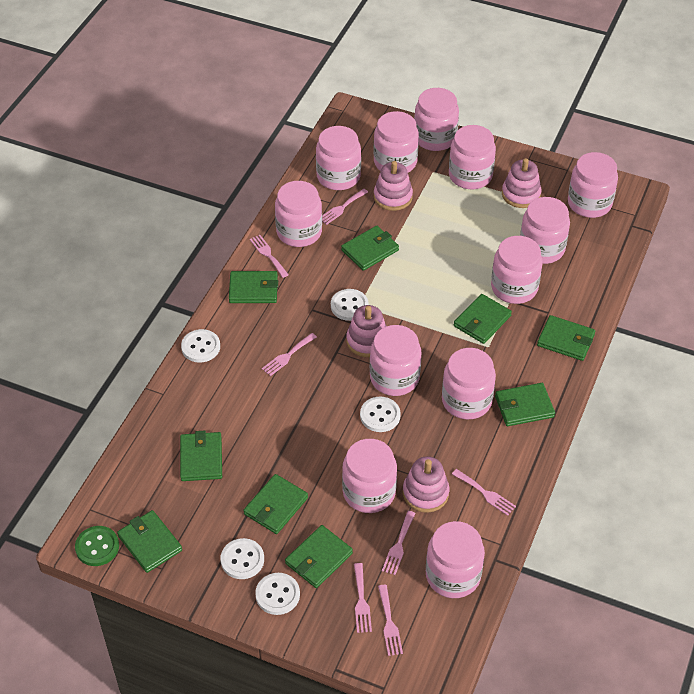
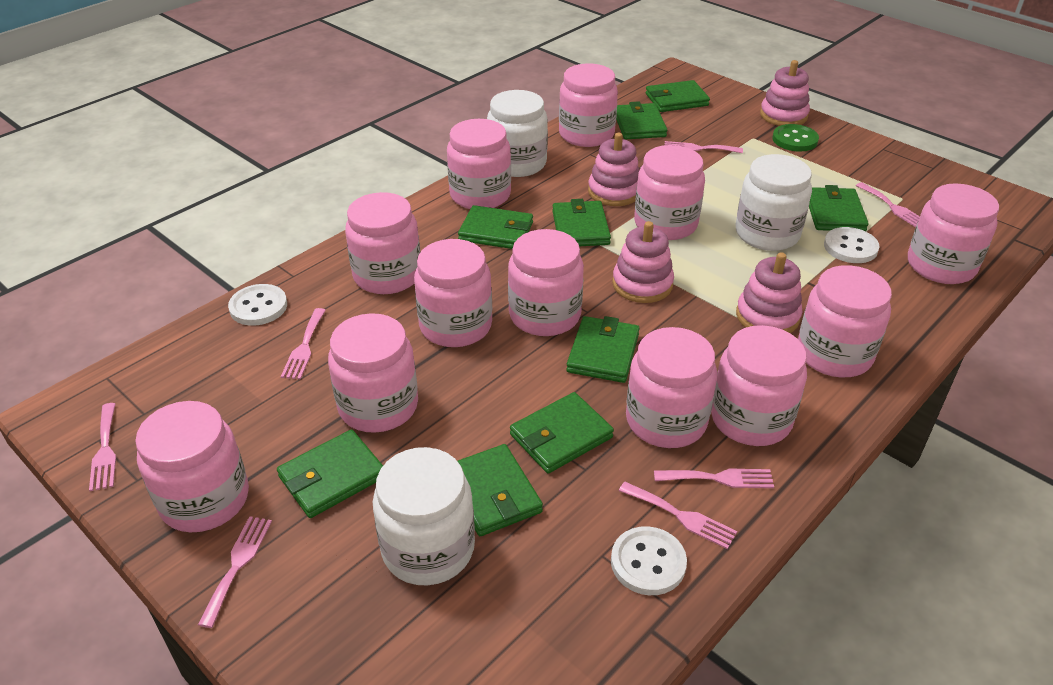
white button: 5 -> 3
white jar: 0 -> 3

